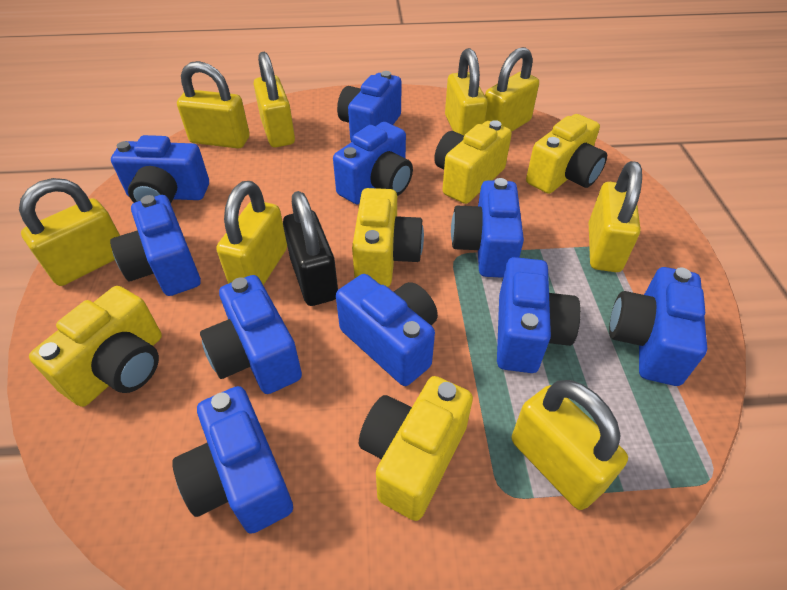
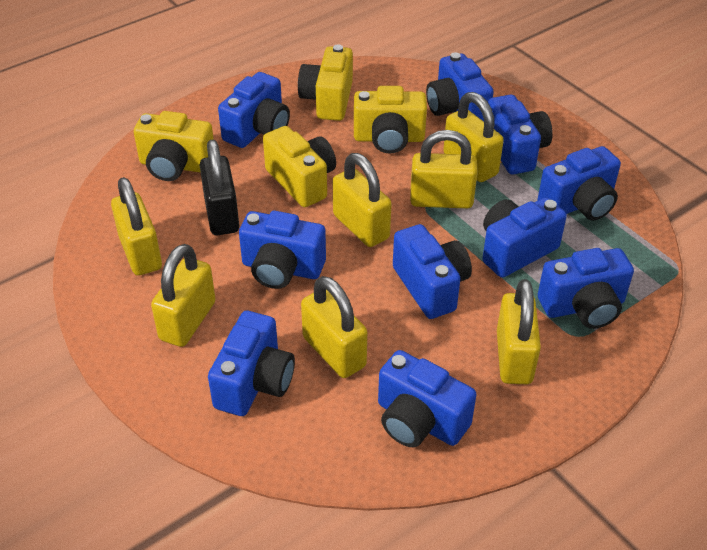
yellow camera: 5 -> 4
yellow padlock: 8 -> 7

